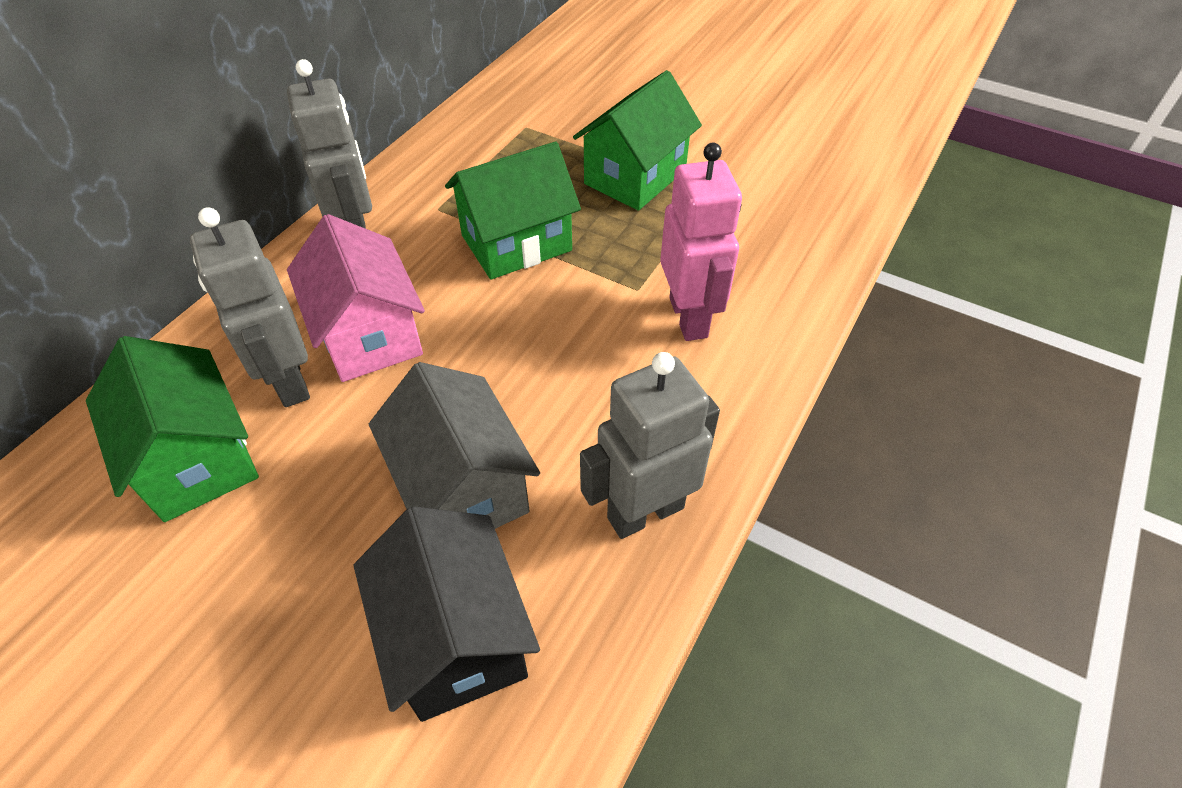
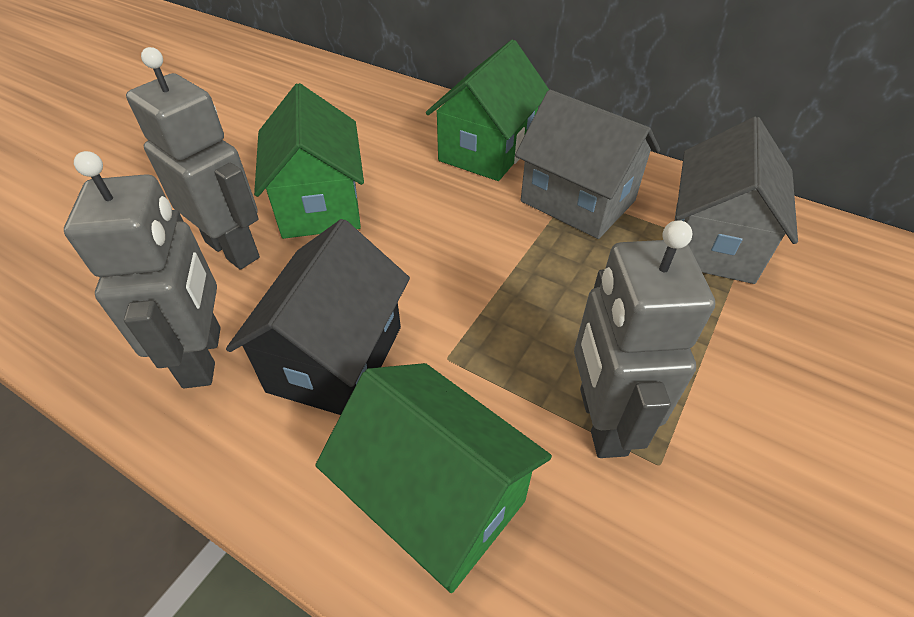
grey house: 1 -> 2
pink house: 1 -> 0
pink robot: 1 -> 0

